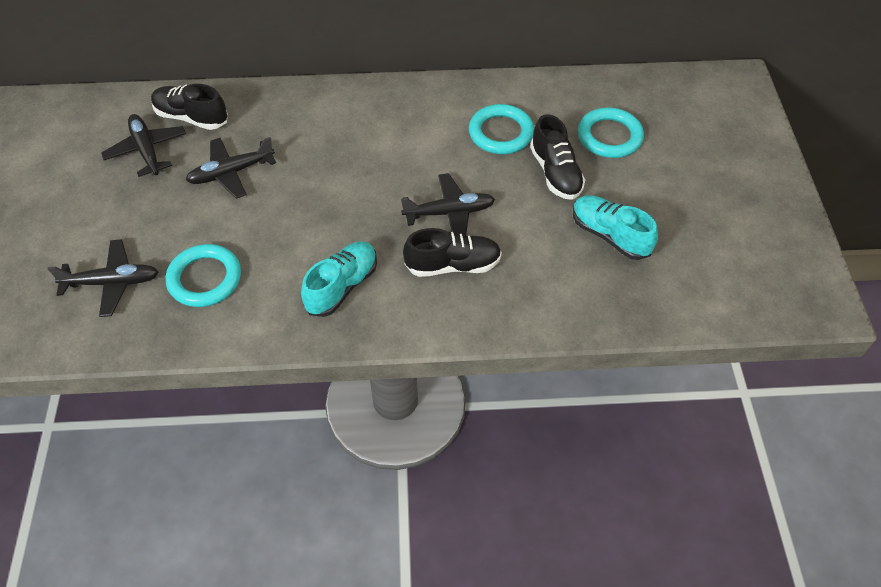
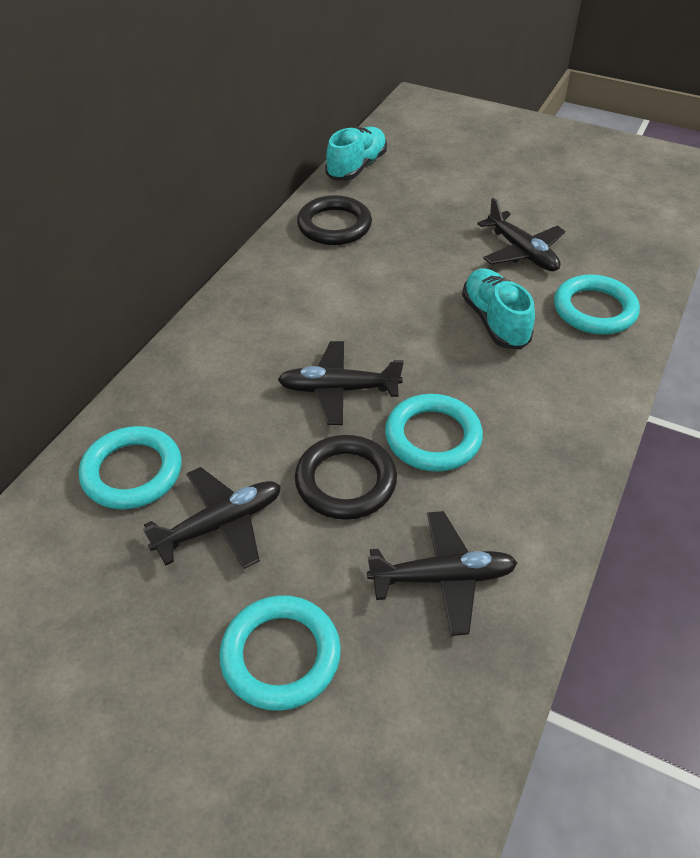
black ring: 0 -> 2
black shoe: 3 -> 0
turquoise ring: 3 -> 4

